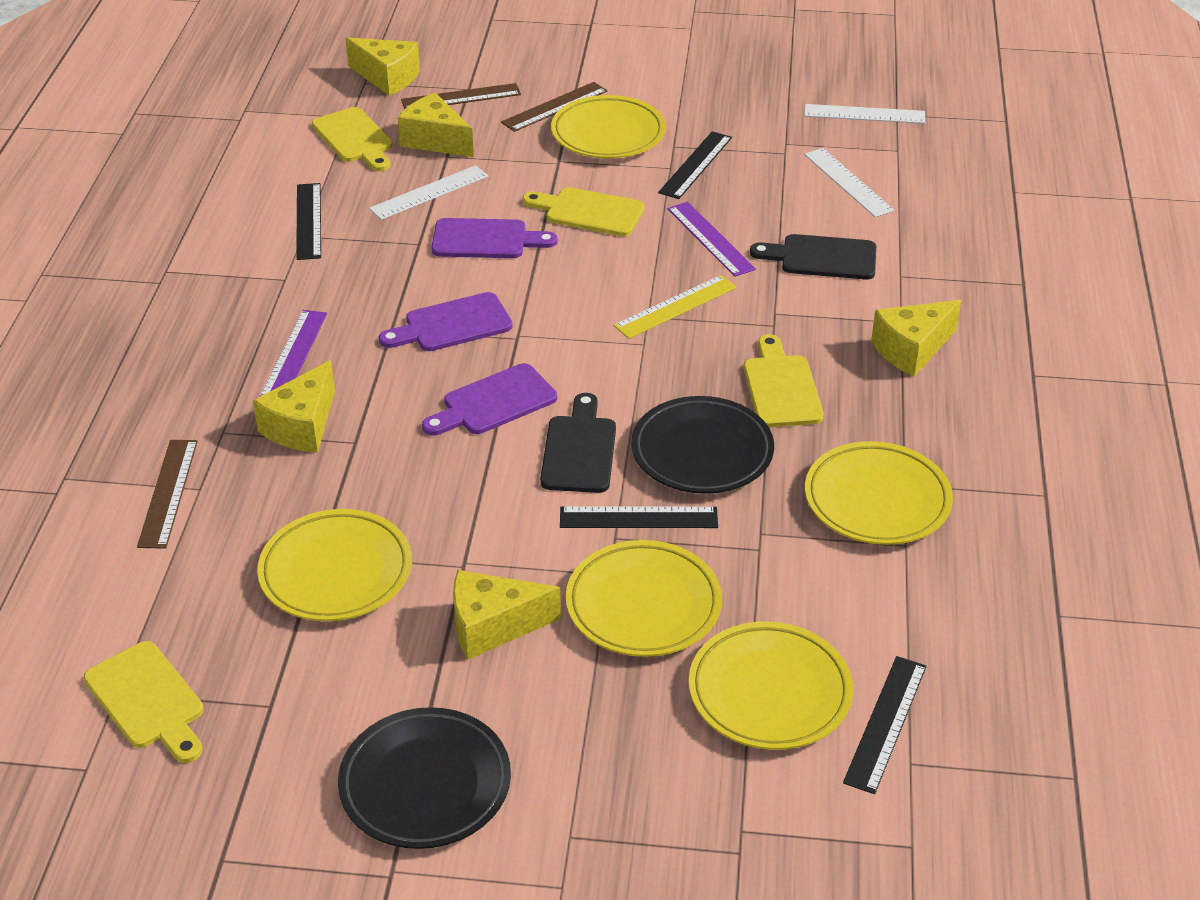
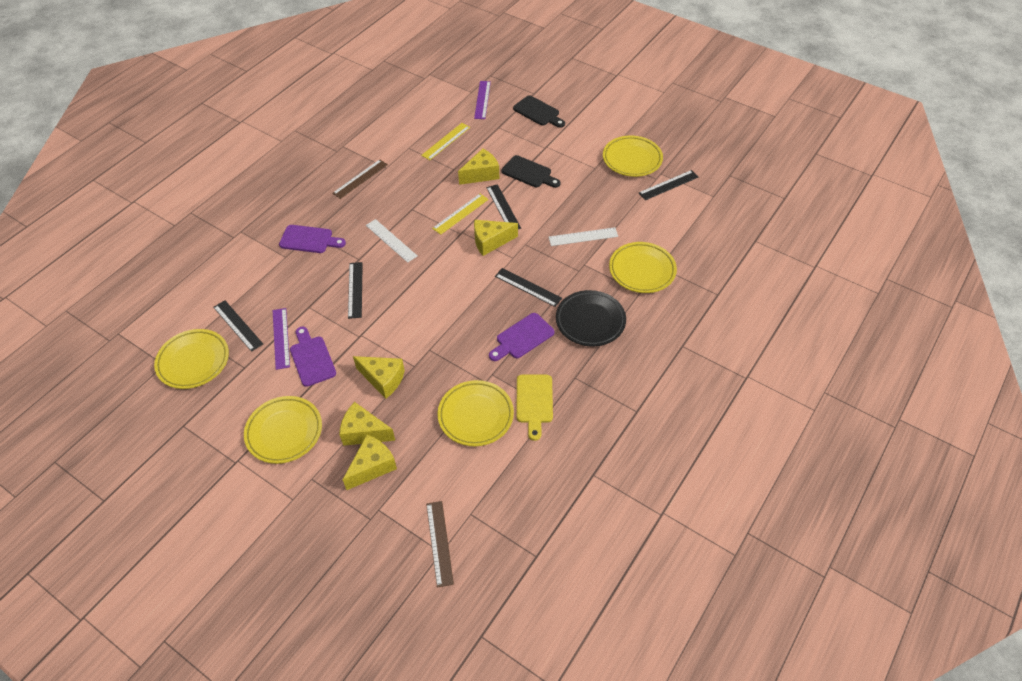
black plate: 2 -> 1
black ruler: 4 -> 5
brown ruler: 3 -> 2
white ruler: 3 -> 2
yellow cutting board: 4 -> 1
yellow ruler: 1 -> 2

